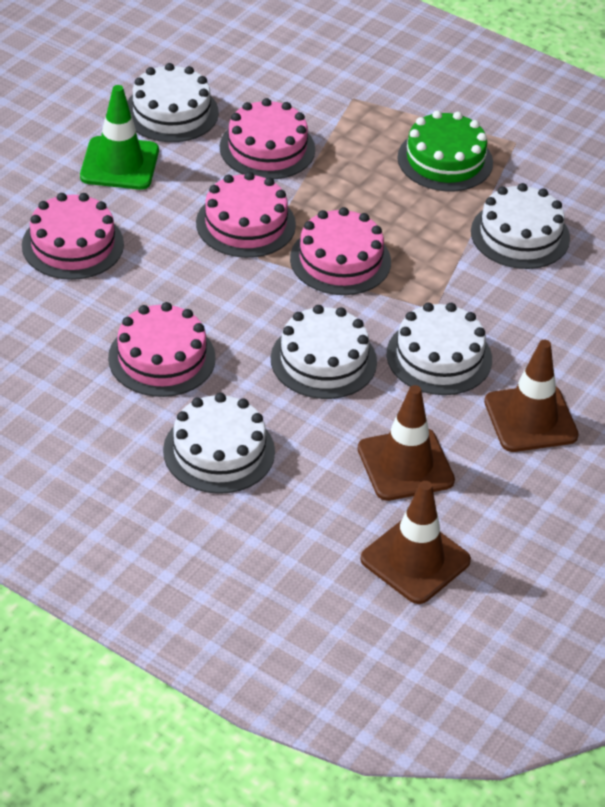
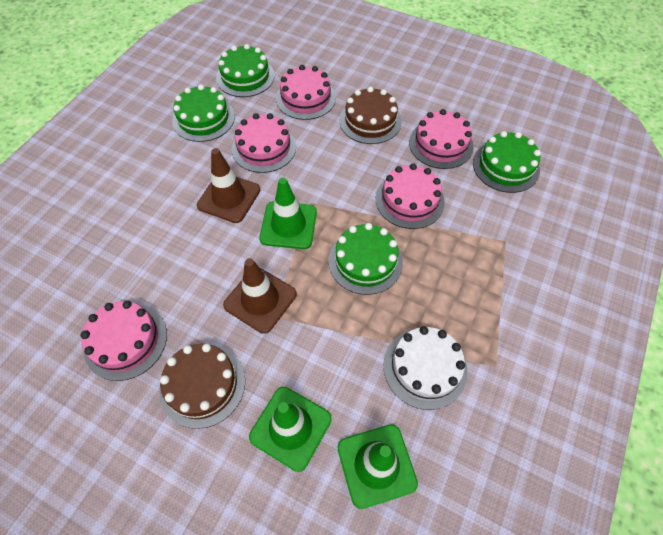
brown cake: 0 -> 2
brown traffic cone: 3 -> 2
green cake: 1 -> 4
green traffic cone: 1 -> 3
white cake: 5 -> 1

